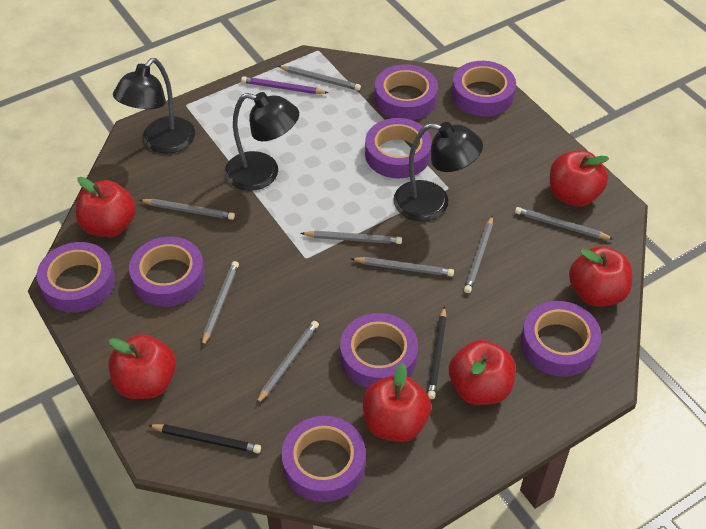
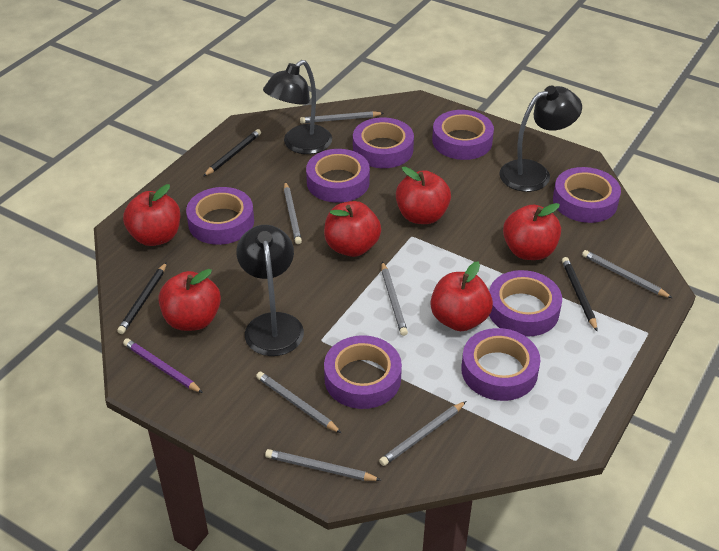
black pencil: 2 -> 3
grey pencil: 8 -> 7

